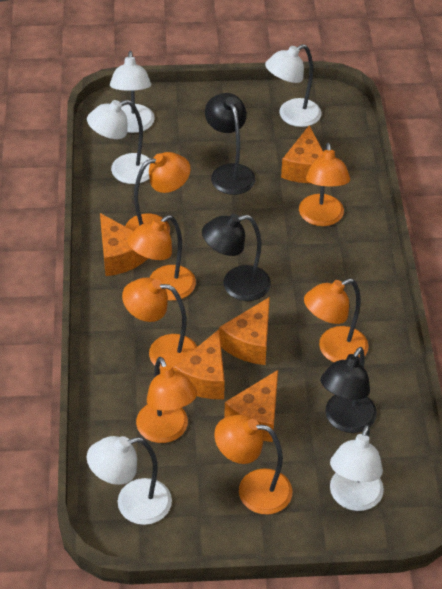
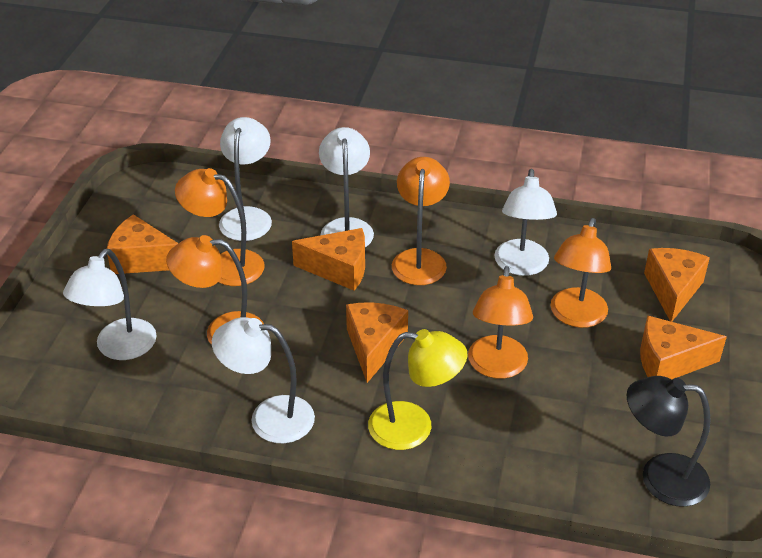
black lamp: 3 -> 1
orange lamp: 7 -> 5
yellow lamp: 0 -> 1

